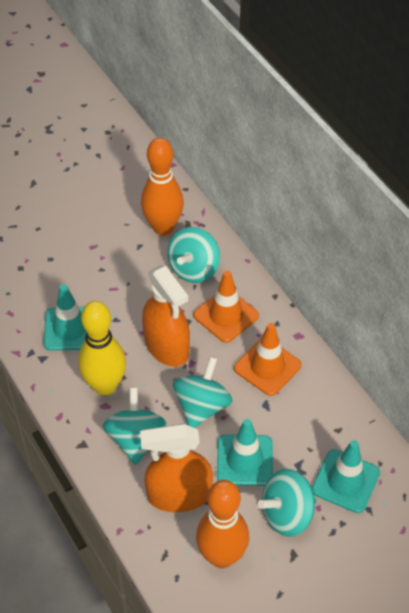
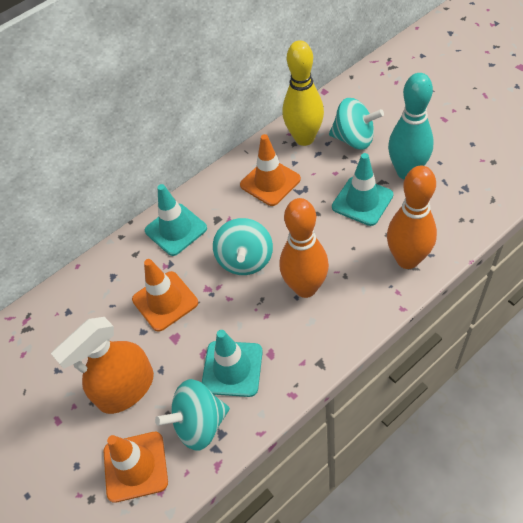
orange spray bottle: 2 -> 1
orange traffic cone: 2 -> 3
turquoise bowling pin: 0 -> 1
turquoise spinning top: 4 -> 3

